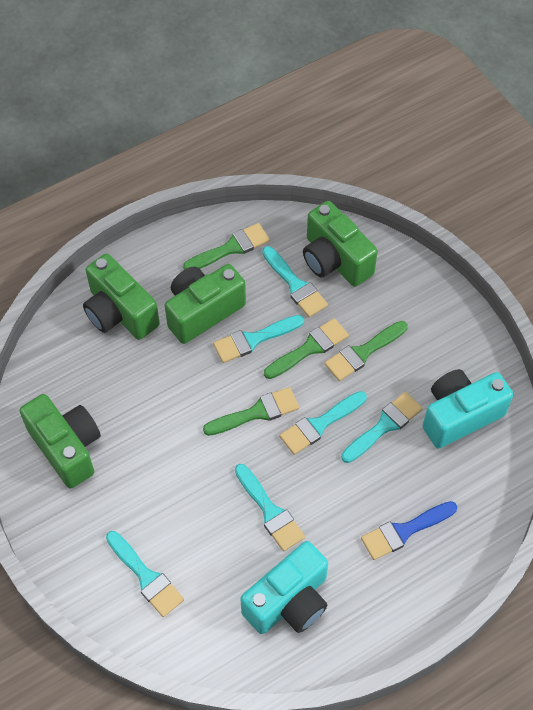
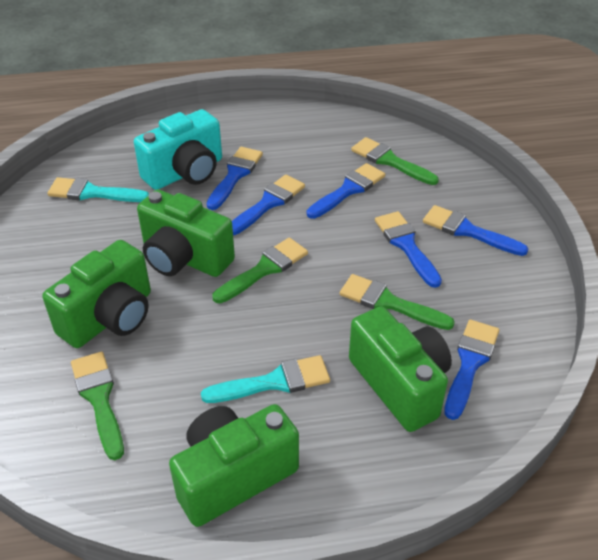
blue brush: 1 -> 6
turquoise brush: 6 -> 2
turquoise camera: 2 -> 1

